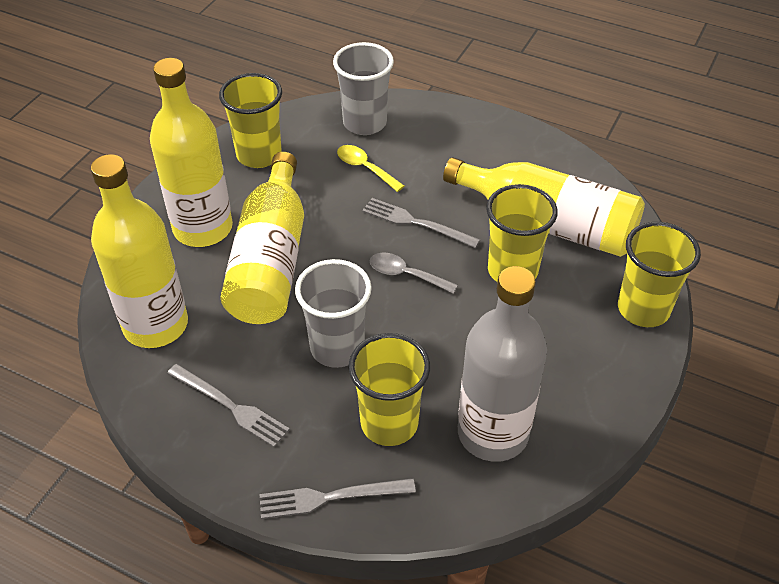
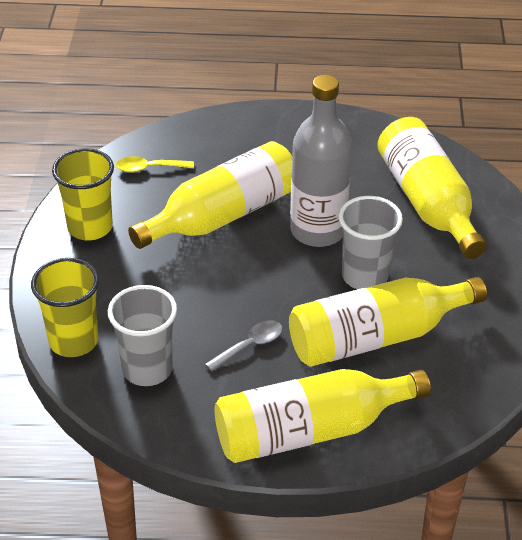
grey fork: 3 -> 0
yellow cup: 4 -> 2

